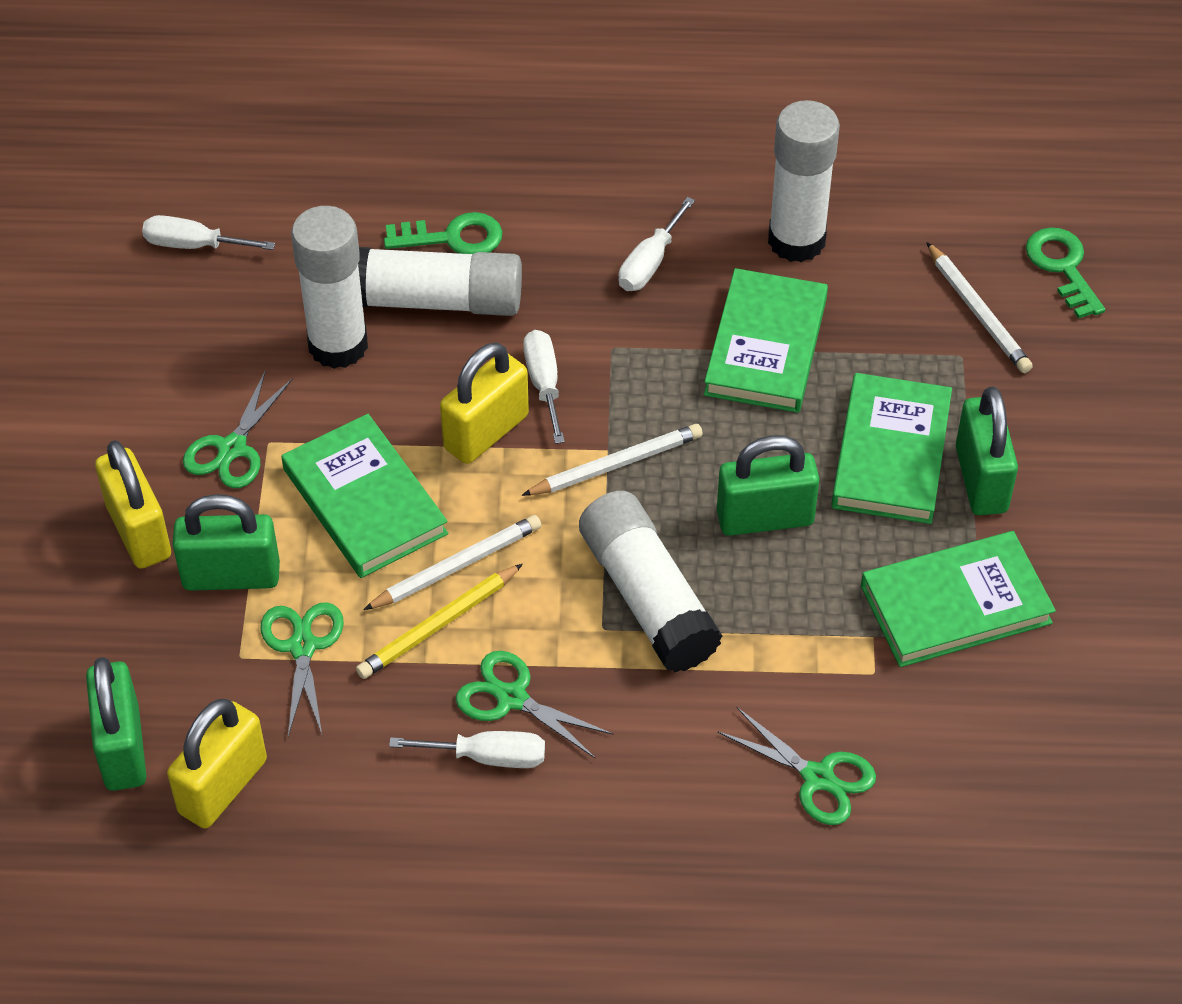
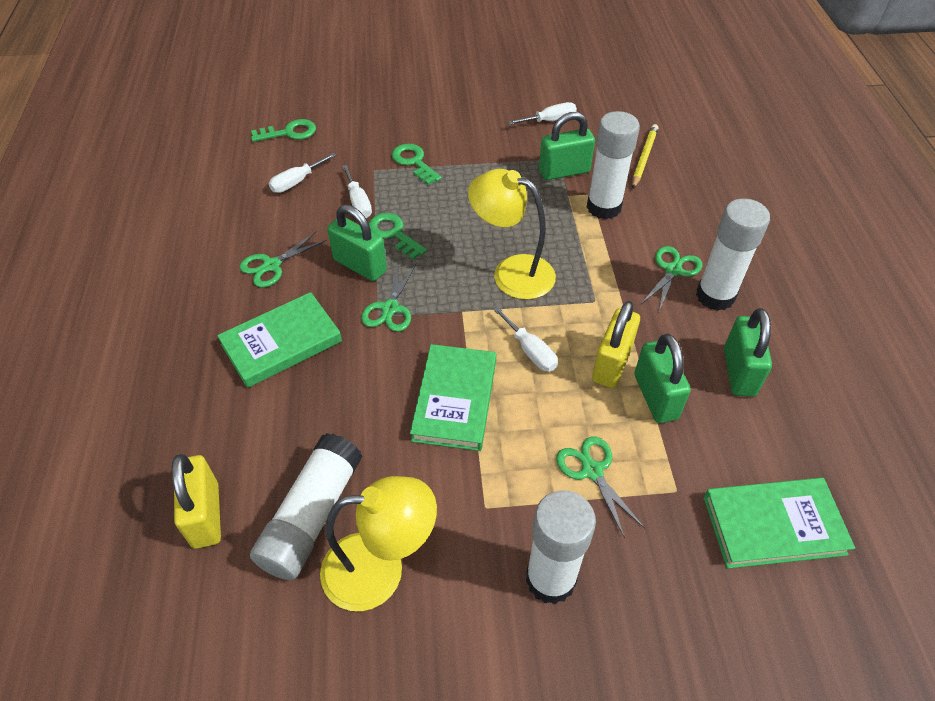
green book: 4 -> 3
green key: 2 -> 3
white pencil: 3 -> 0
yellow lamp: 0 -> 2
yellow padlock: 3 -> 2

